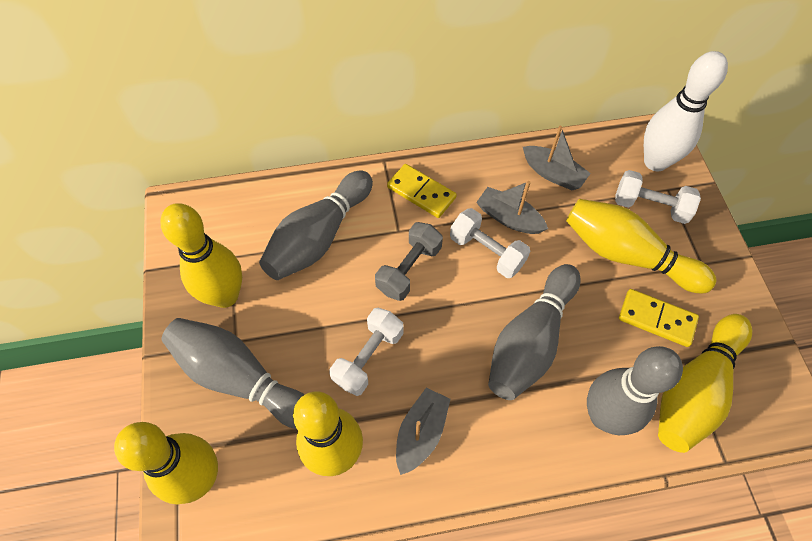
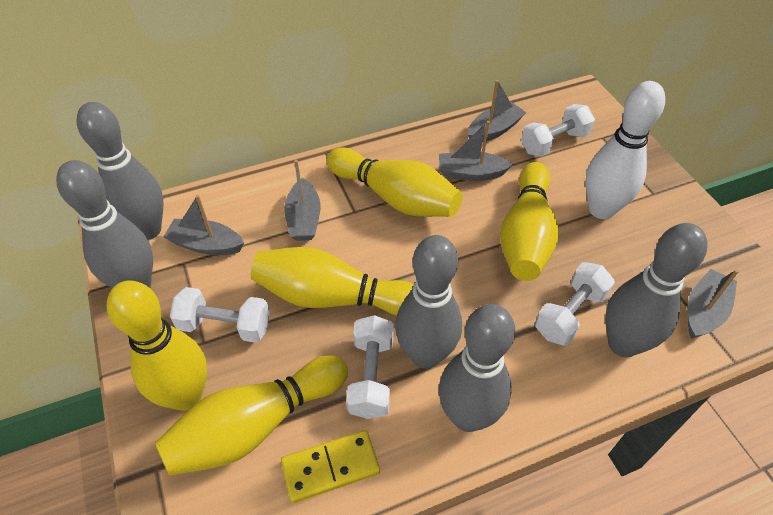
grey boat: 3 -> 5
grey bowling pin: 4 -> 5
grey dumbbell: 1 -> 0
white dumbbell: 3 -> 4
yellow domino: 2 -> 1

